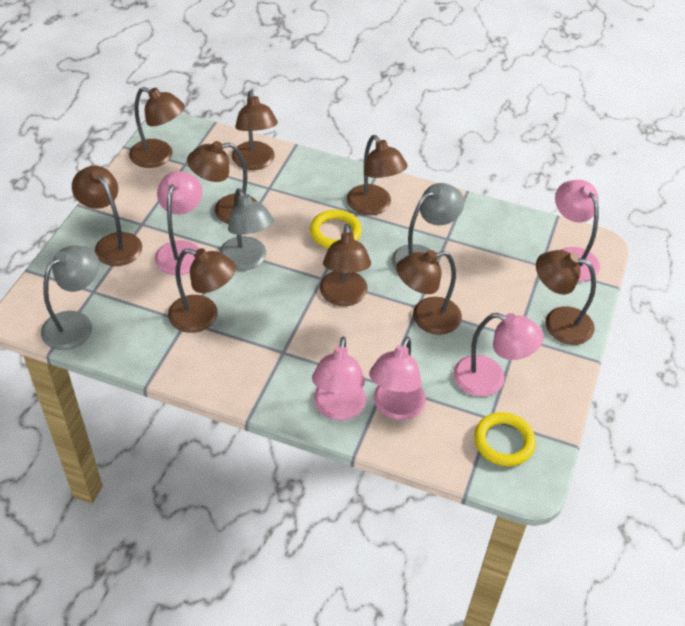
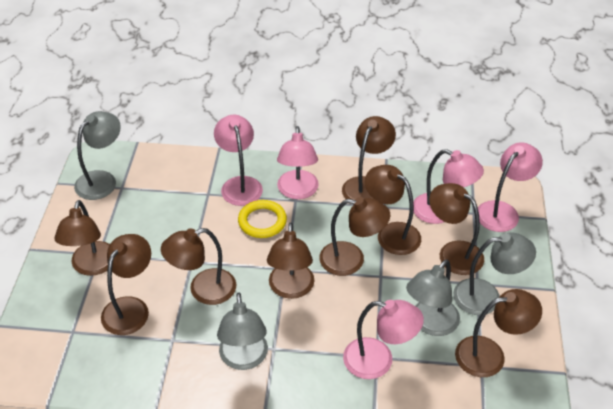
grey lamp: 3 -> 4
yellow ring: 2 -> 1

